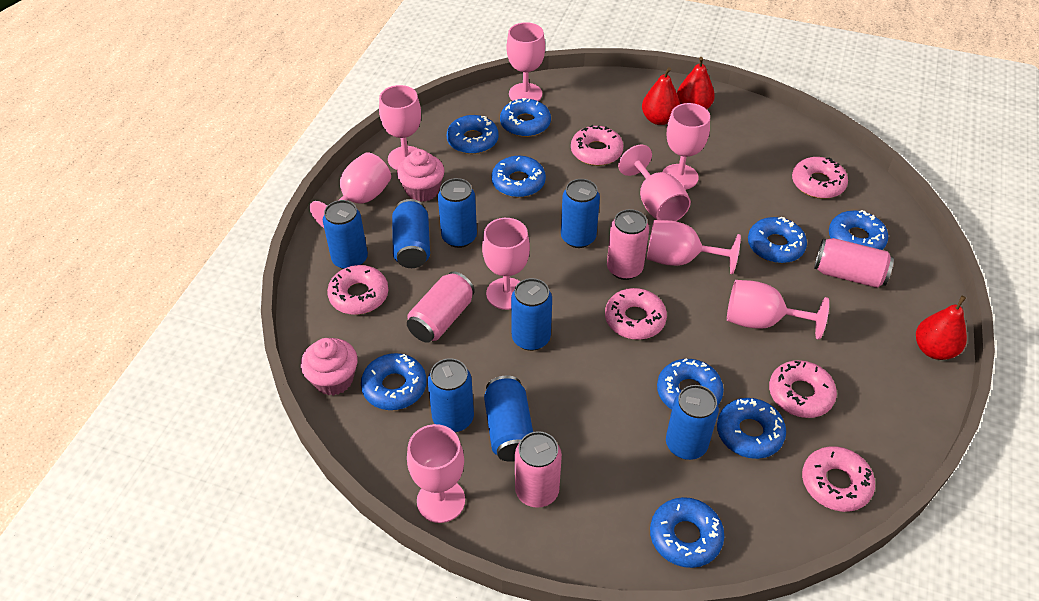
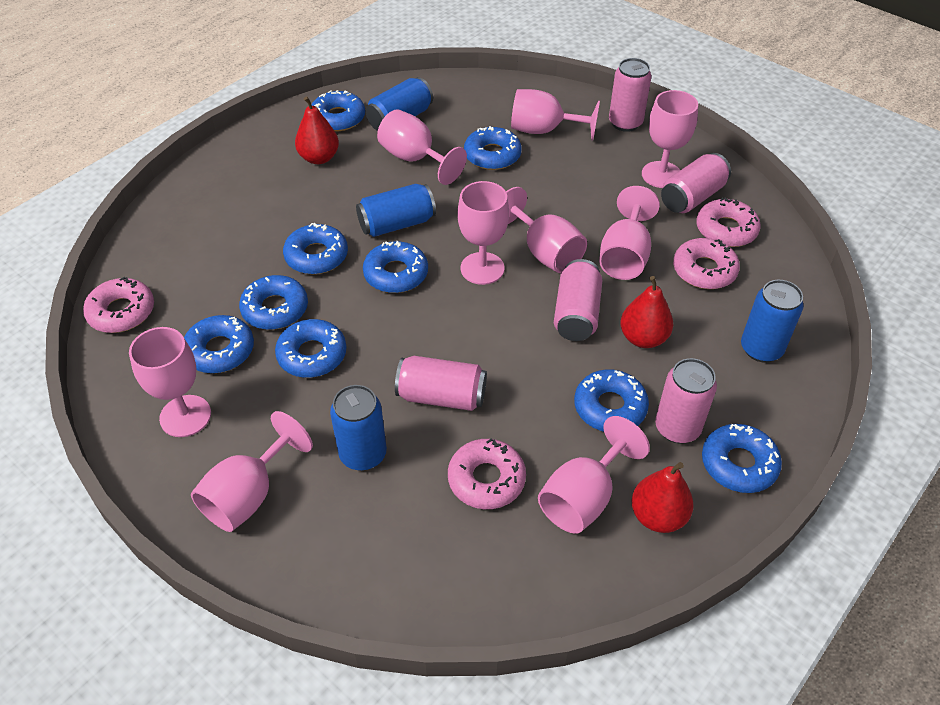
blue can: 8 -> 4
pink can: 4 -> 5
pink cupcake: 2 -> 0
pink donut: 6 -> 4

